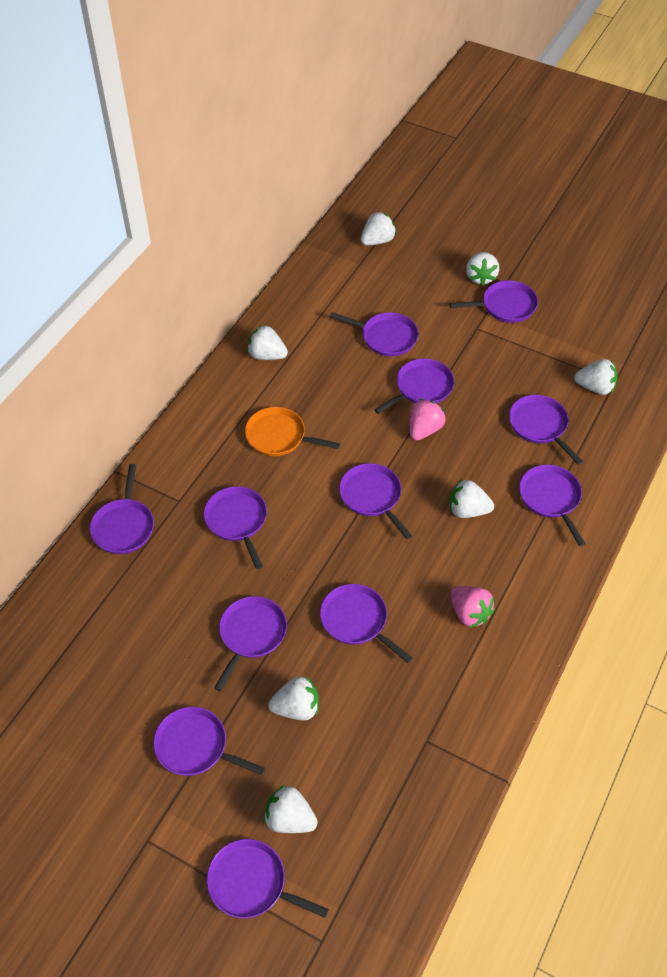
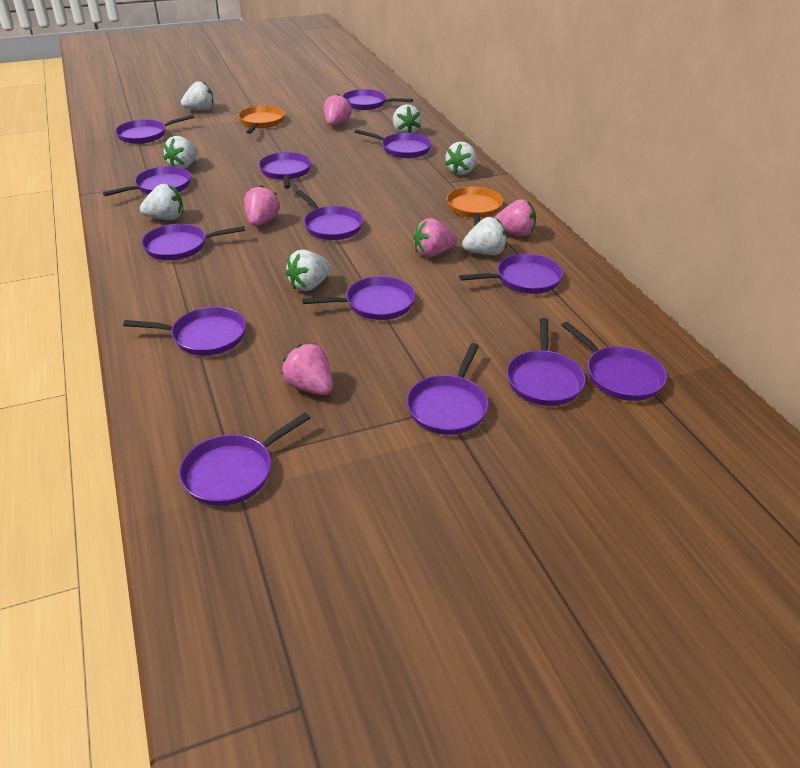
orange pan: 1 -> 2
pink strawberry: 2 -> 5
purple pan: 12 -> 14

